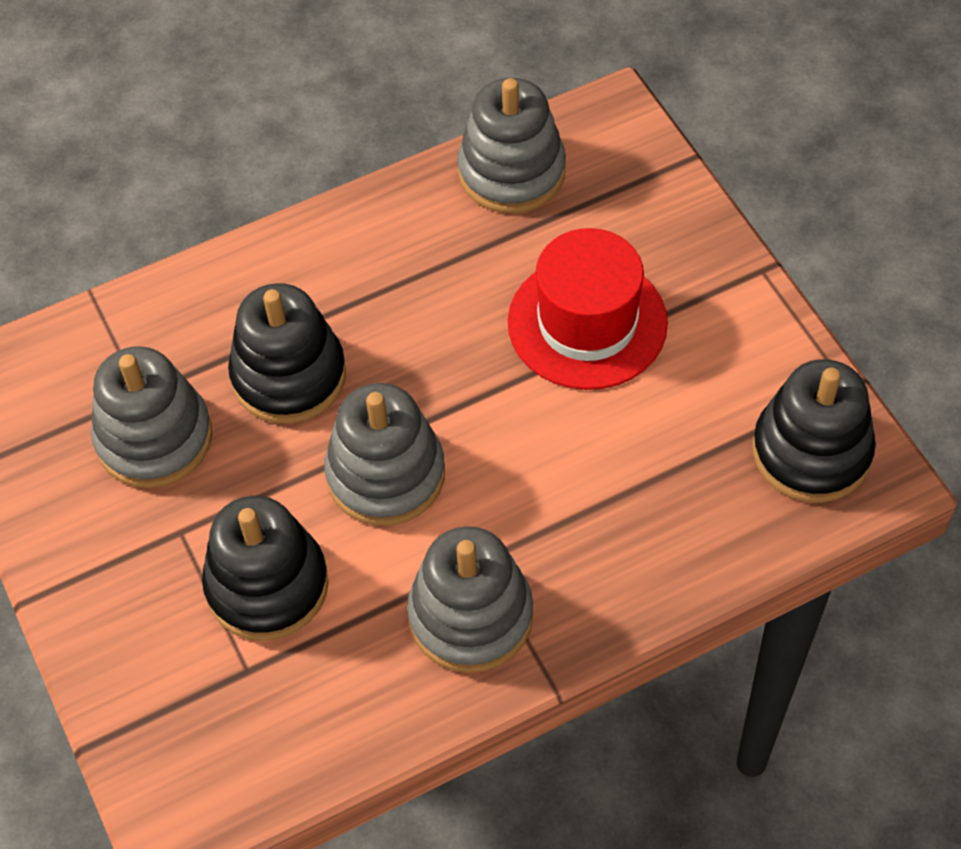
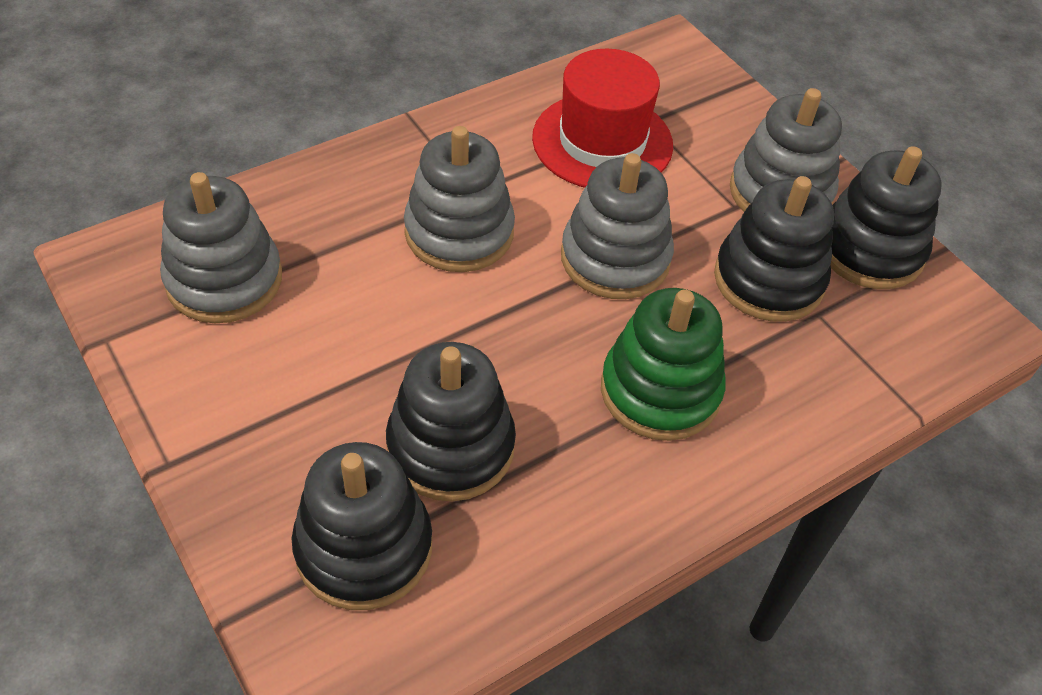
black stacking toy: 3 -> 4
green stacking toy: 0 -> 1

